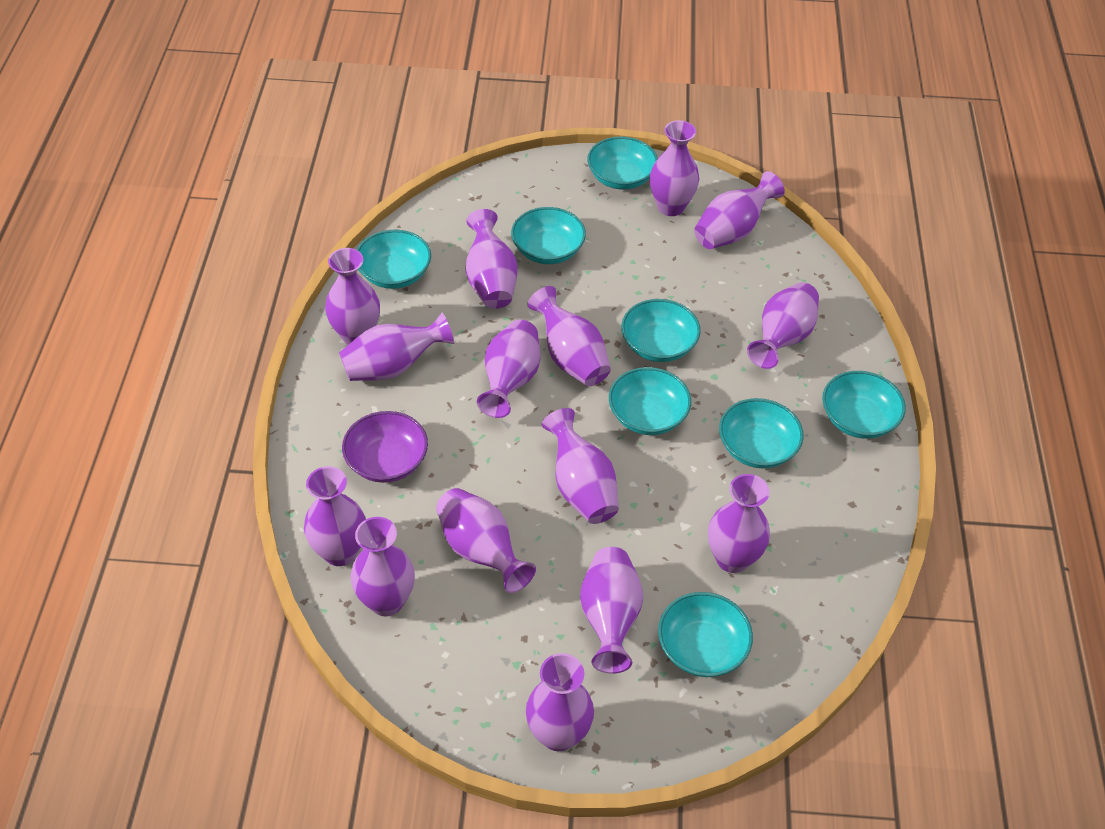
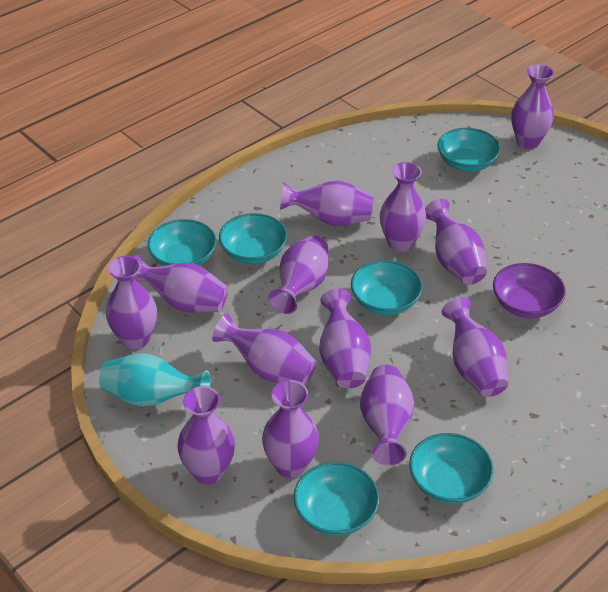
purple vase: 15 -> 13
turquoise bowl: 8 -> 6
turquoise vase: 0 -> 1

